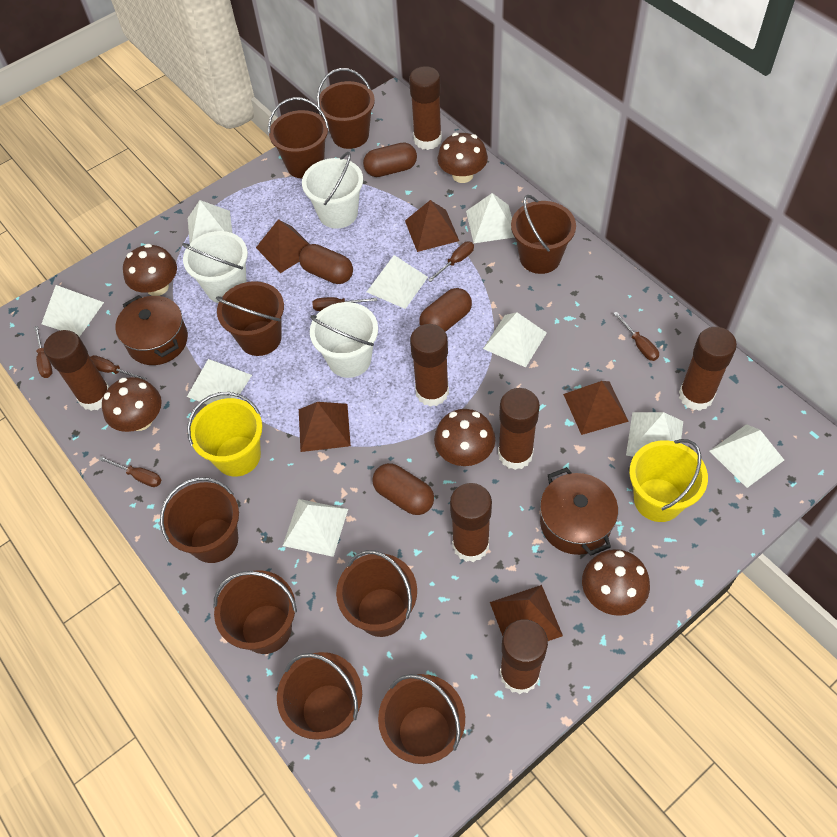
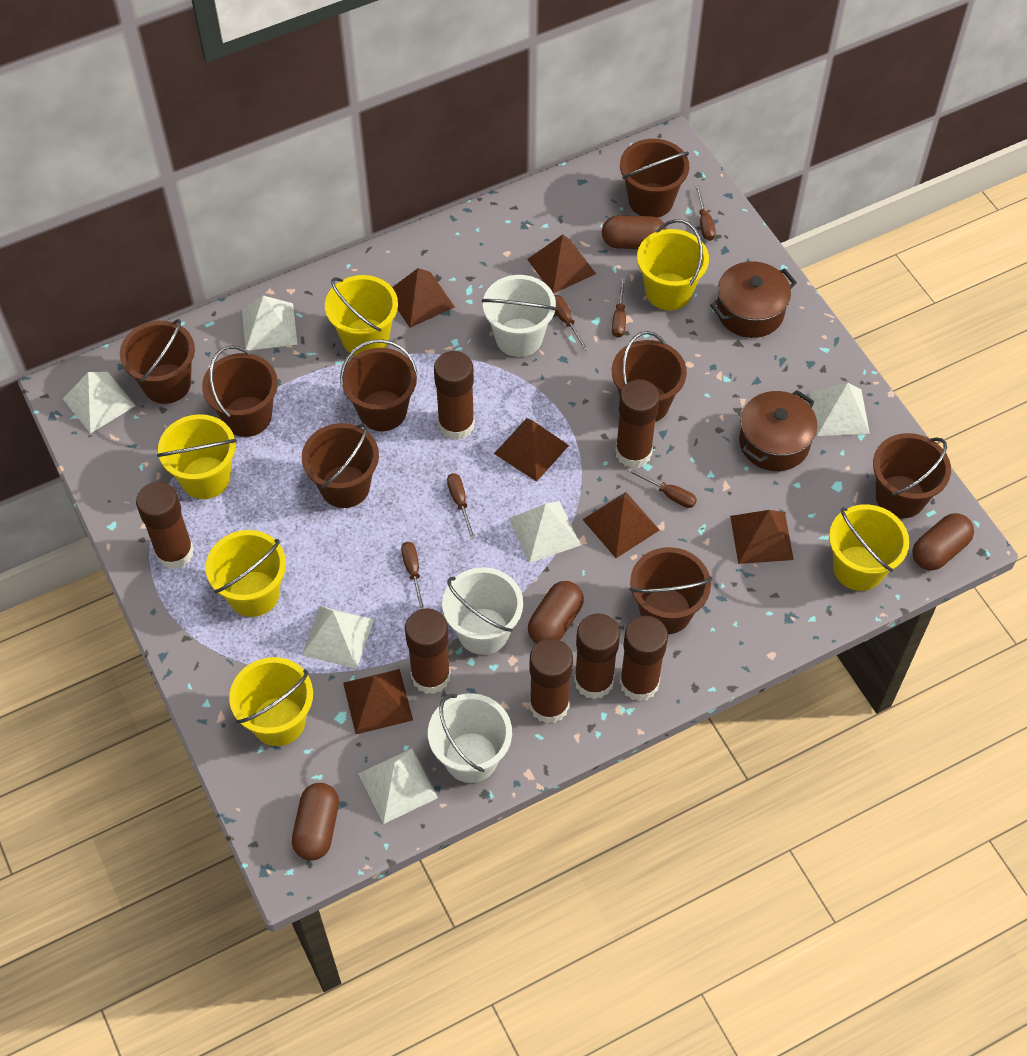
brown bucket: 9 -> 8
brown mushroom: 5 -> 0
brown pyramid: 5 -> 6
white pyramid: 9 -> 6
yellow bucket: 2 -> 6

